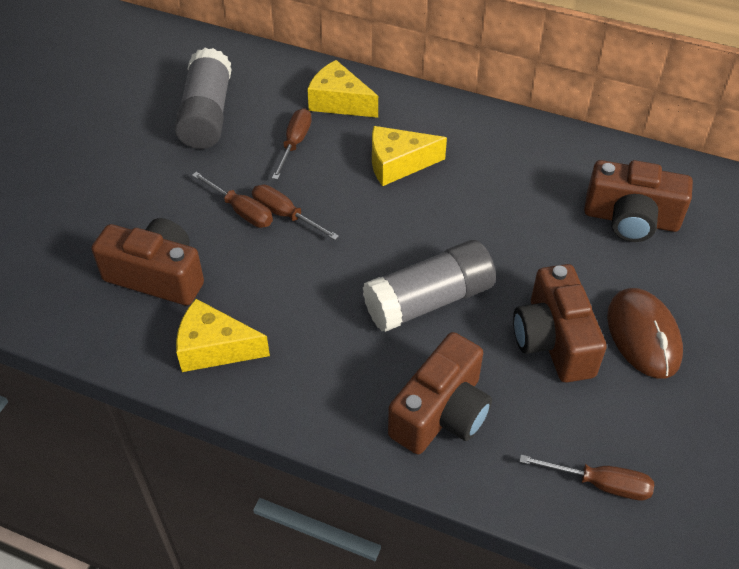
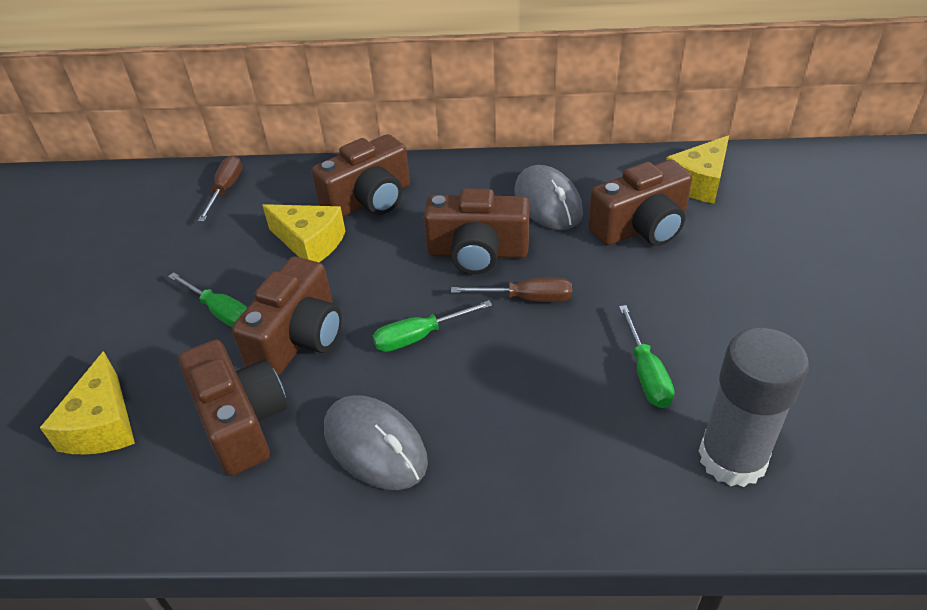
brown camera: 4 -> 5
brown mouse: 1 -> 0
brown screwdriver: 4 -> 2
green screwdriver: 0 -> 3
grey glue stick: 2 -> 1
grey mouse: 0 -> 2

